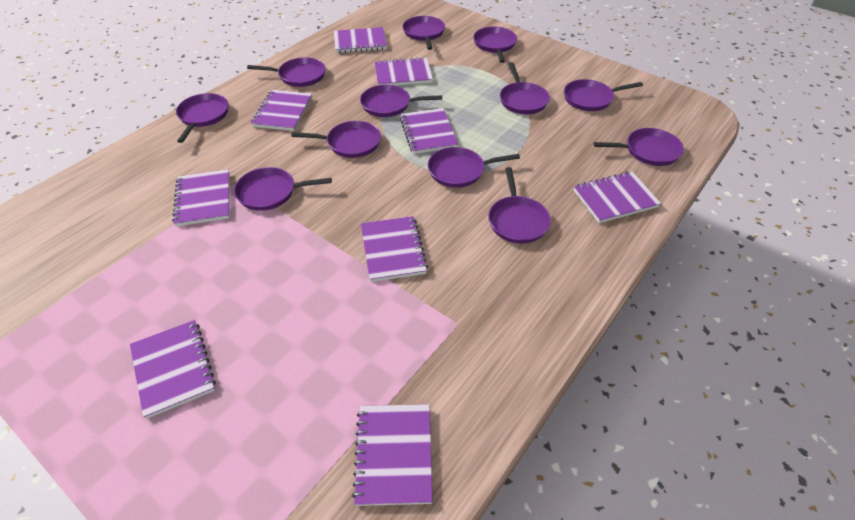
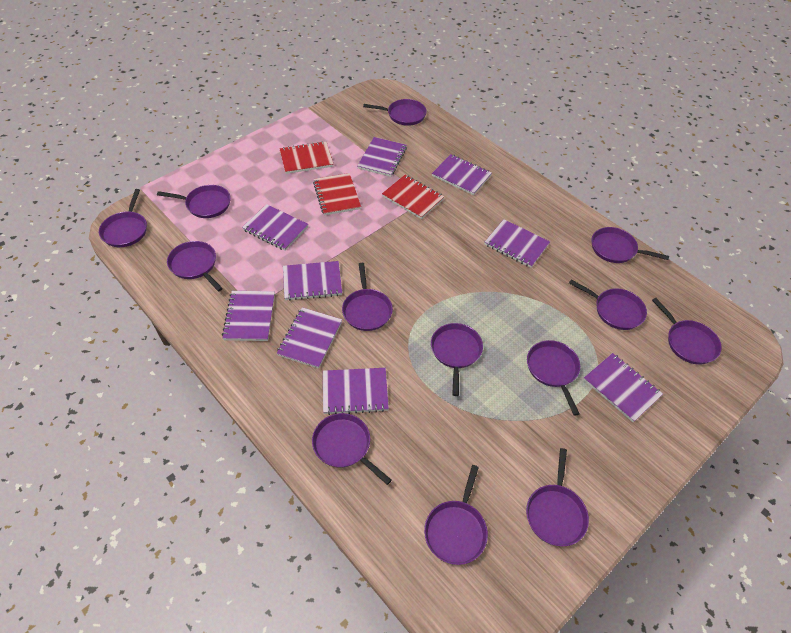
purple pan: 12 -> 13
red notebook: 0 -> 3

